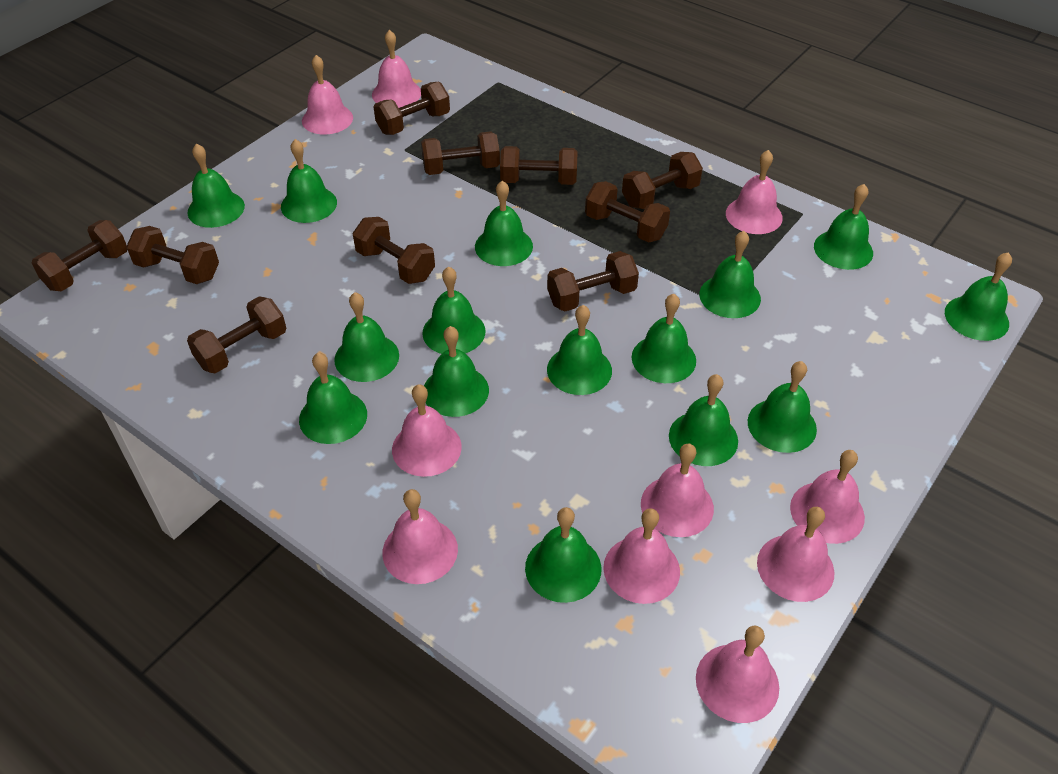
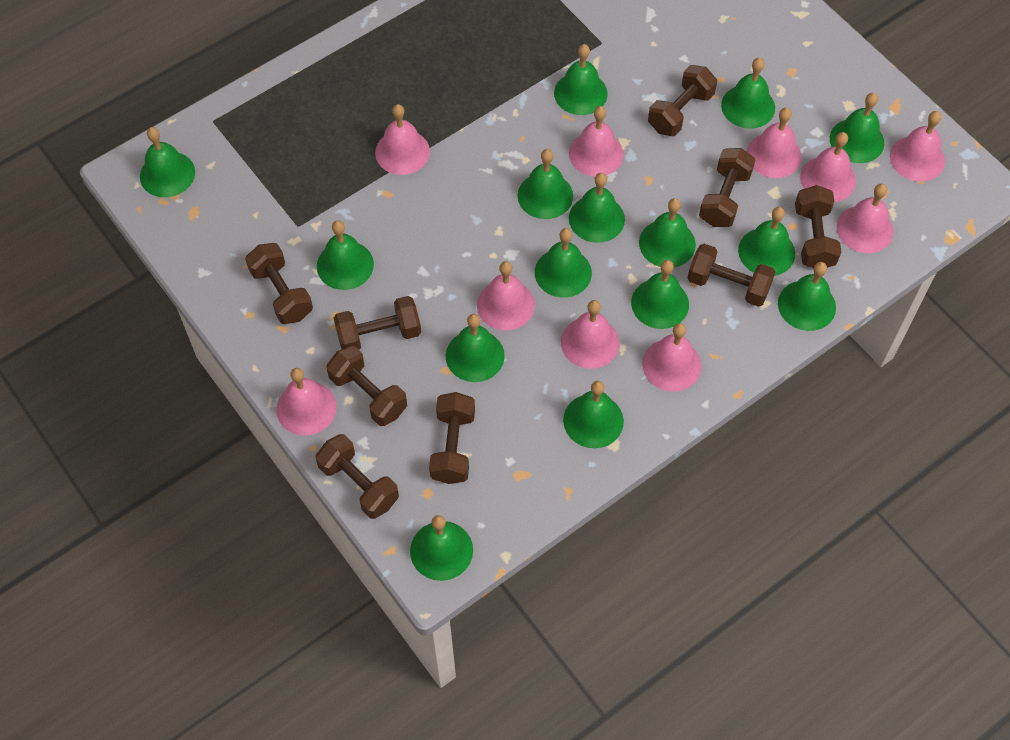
brown dumbbell: 10 -> 9

